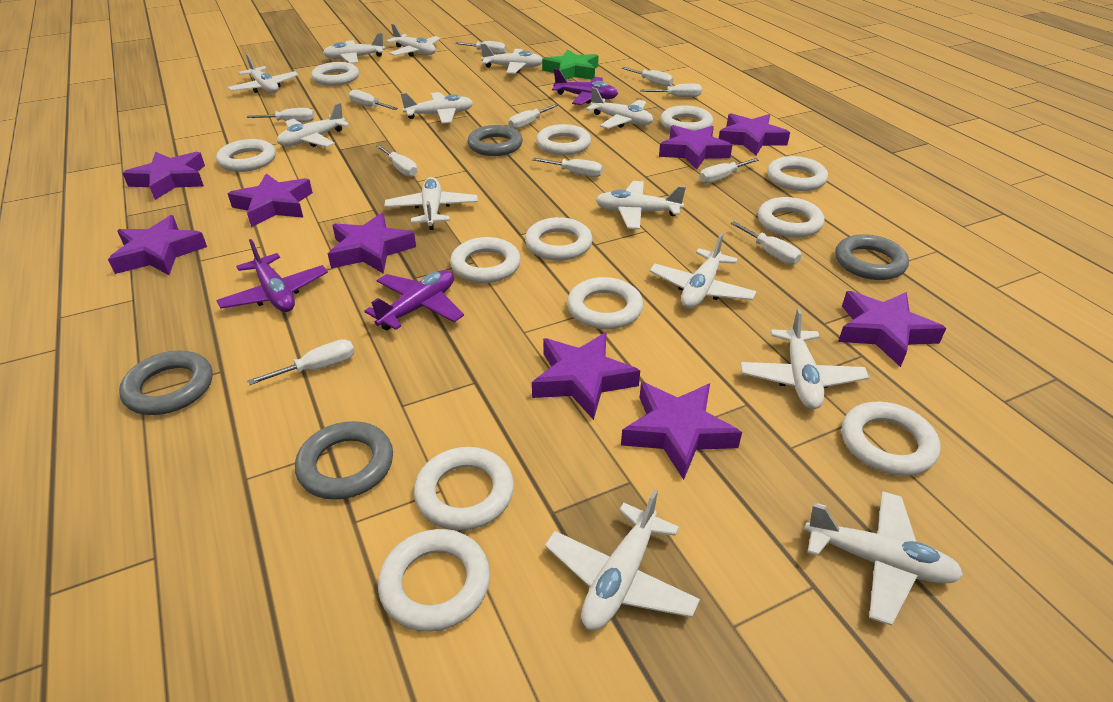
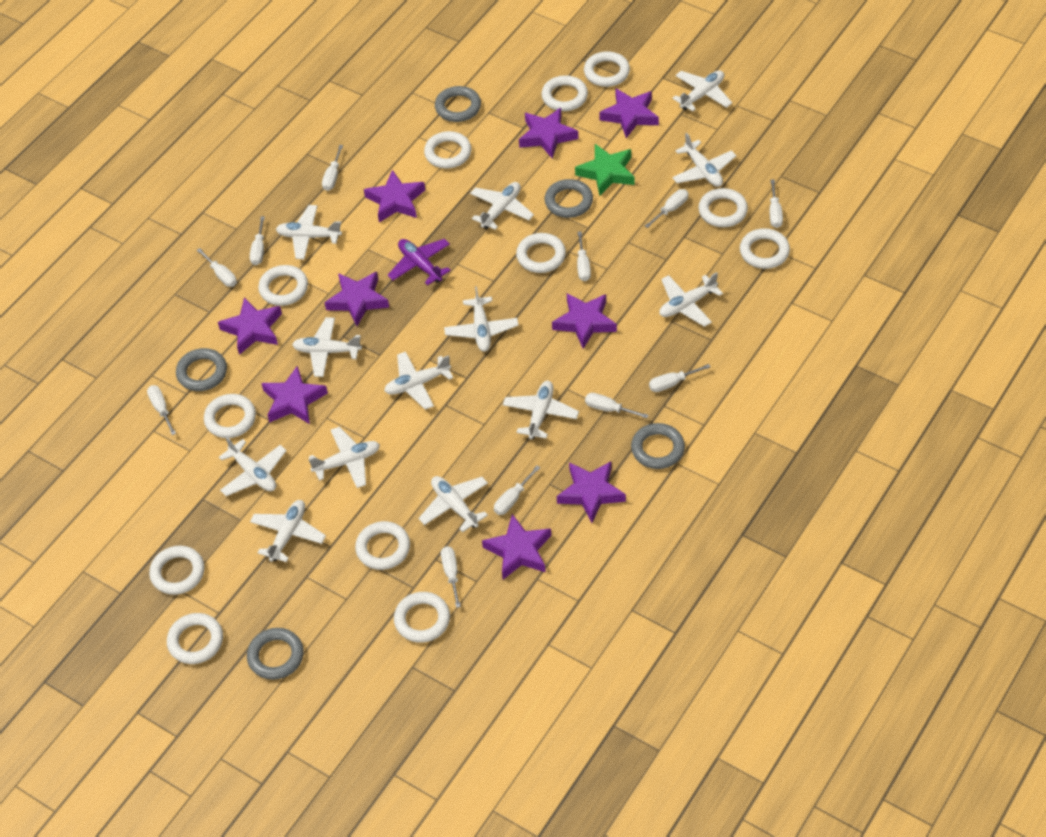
grey ring: 4 -> 5
purple plane: 3 -> 1

